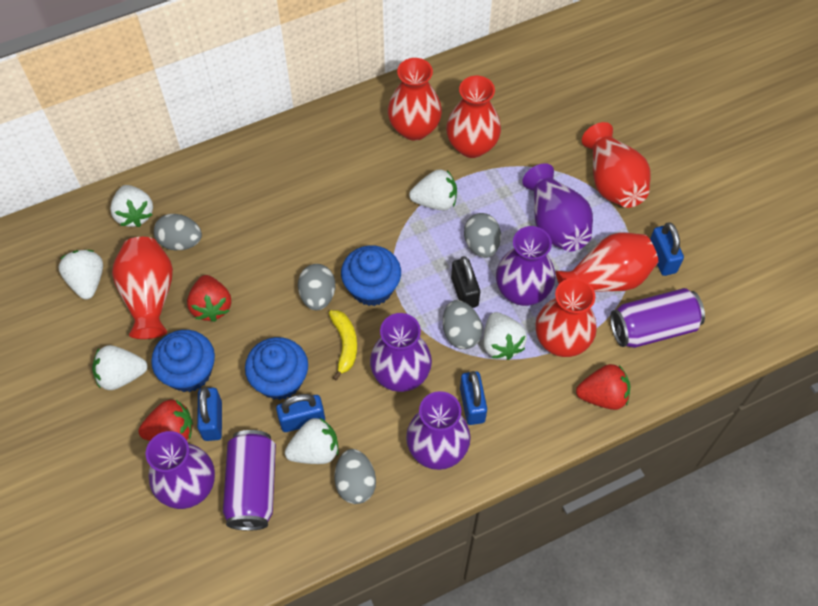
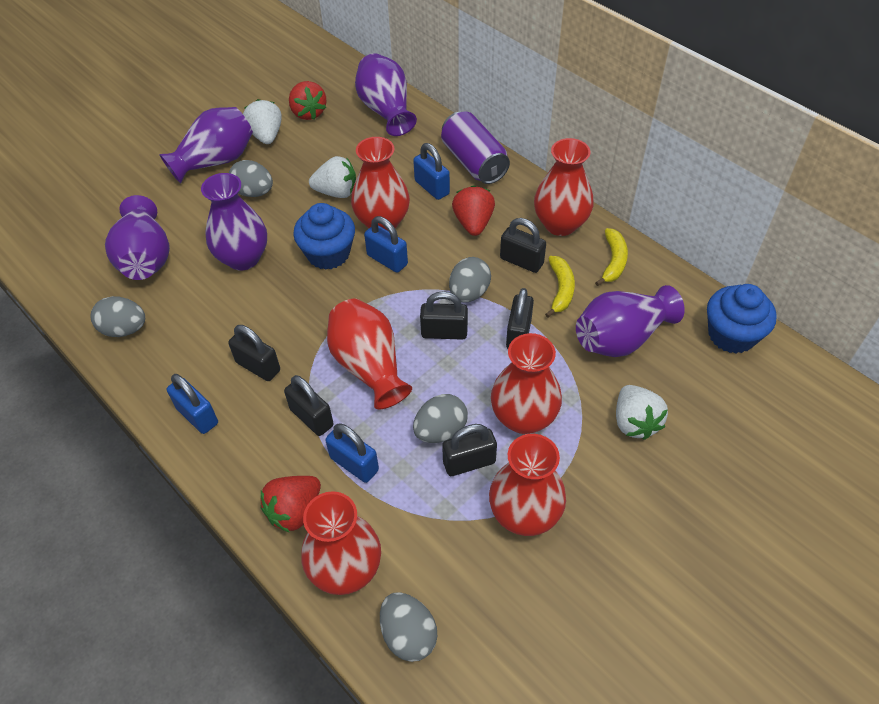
black padlock: 1 -> 6
blue cupcake: 3 -> 2
purple can: 2 -> 1
white strawberry: 6 -> 3
yellow banana: 1 -> 2

